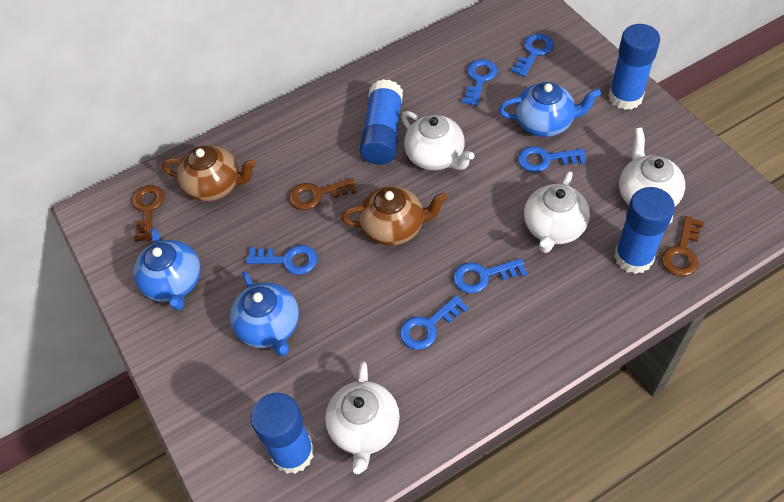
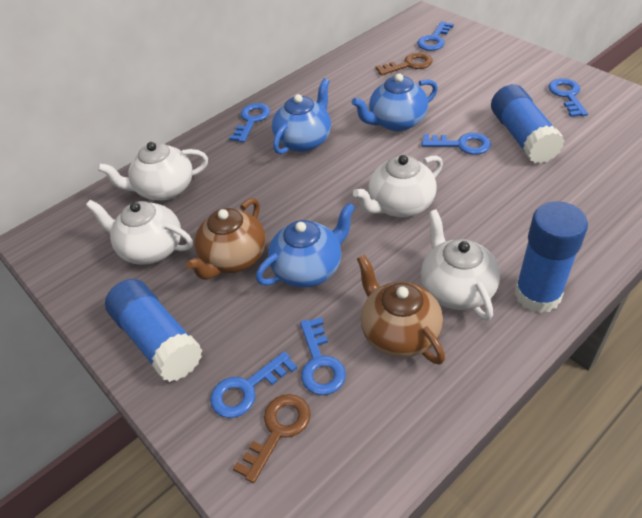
blue glue stick: 4 -> 3
brown key: 3 -> 2

